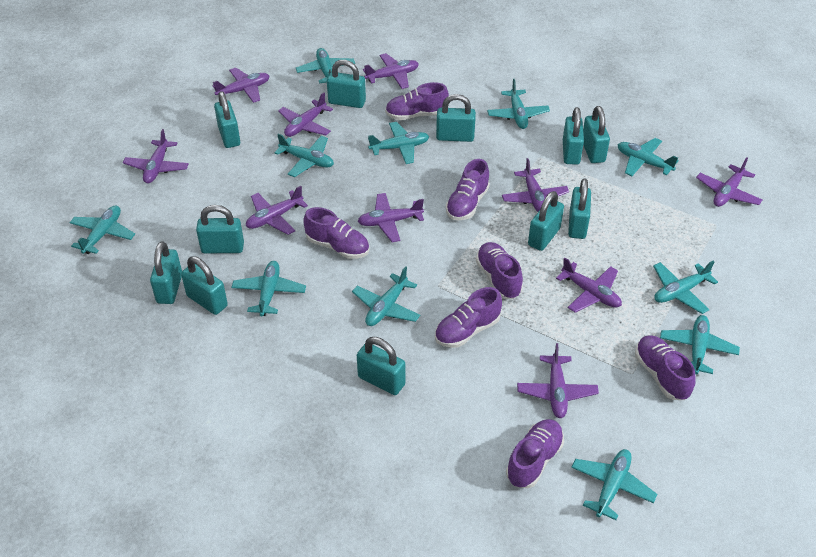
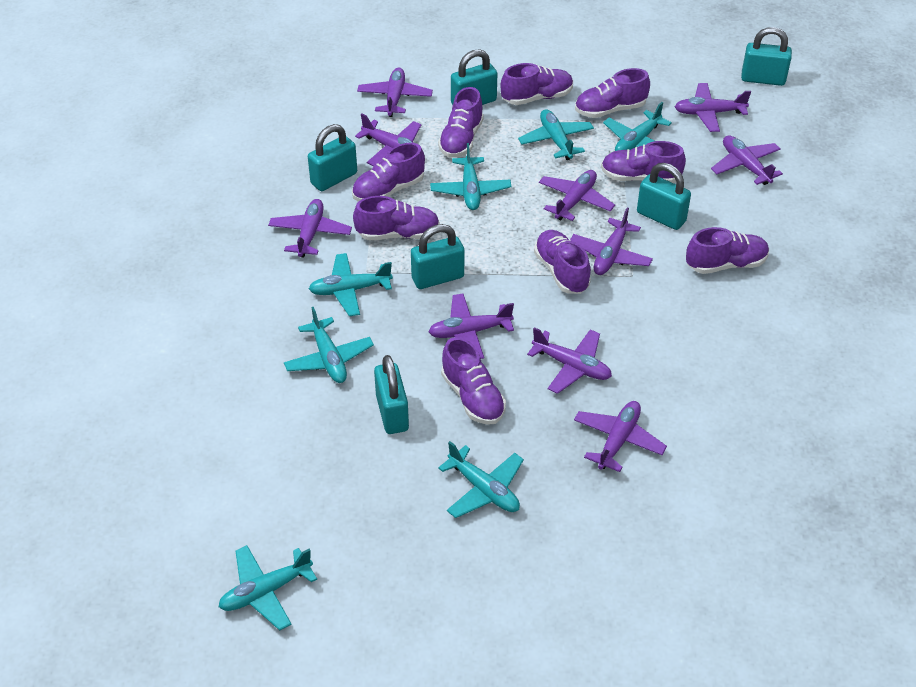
purple shoe: 7 -> 9
turquoise padlock: 11 -> 6
turquoise plane: 11 -> 7

